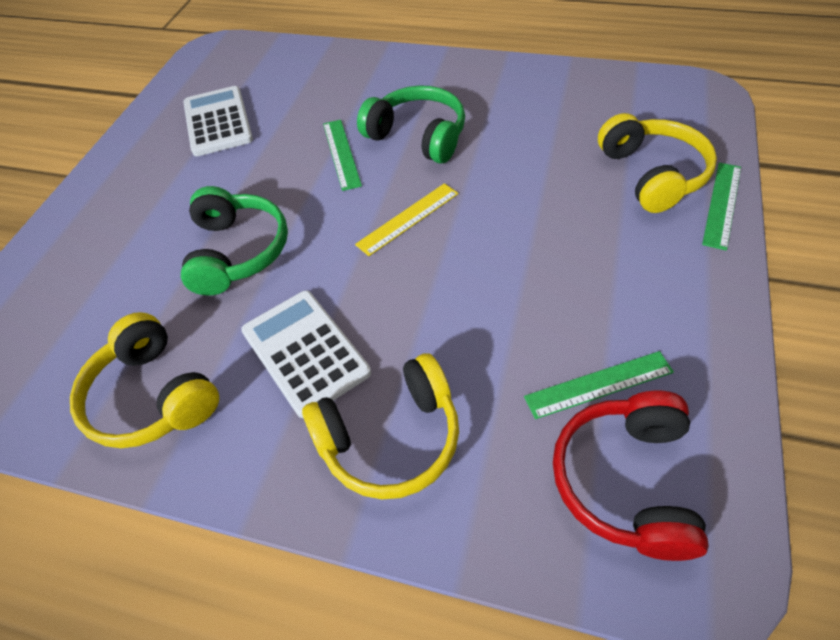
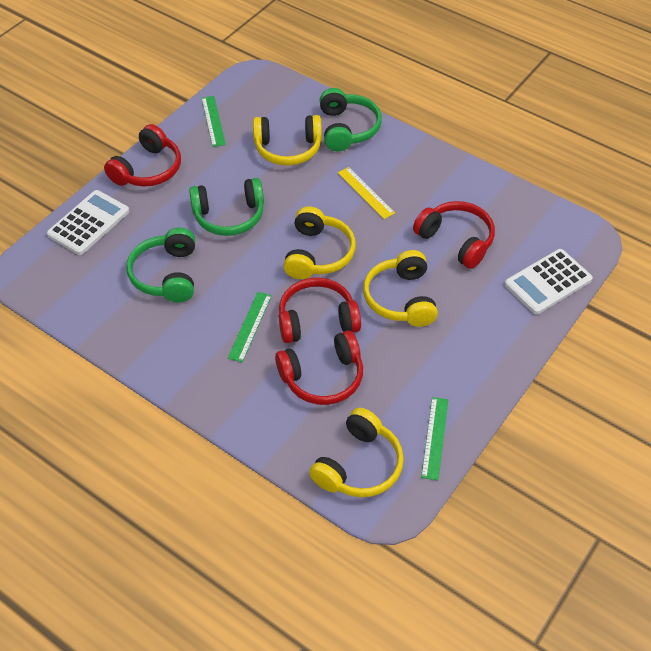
green headphones: 2 -> 3
red headphones: 1 -> 4
yellow headphones: 3 -> 4

